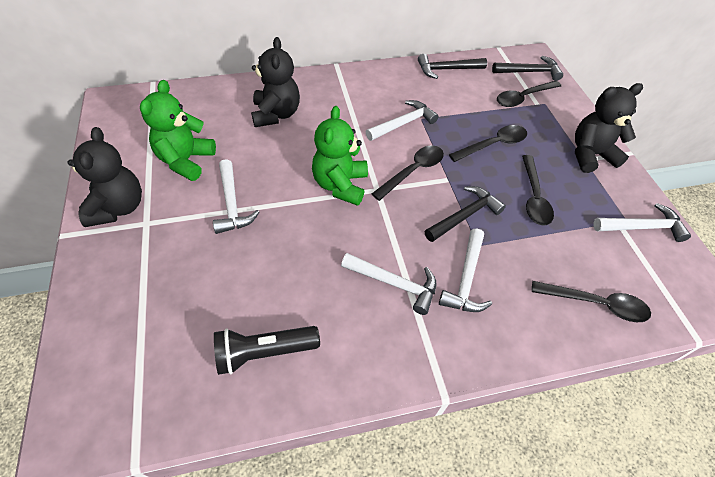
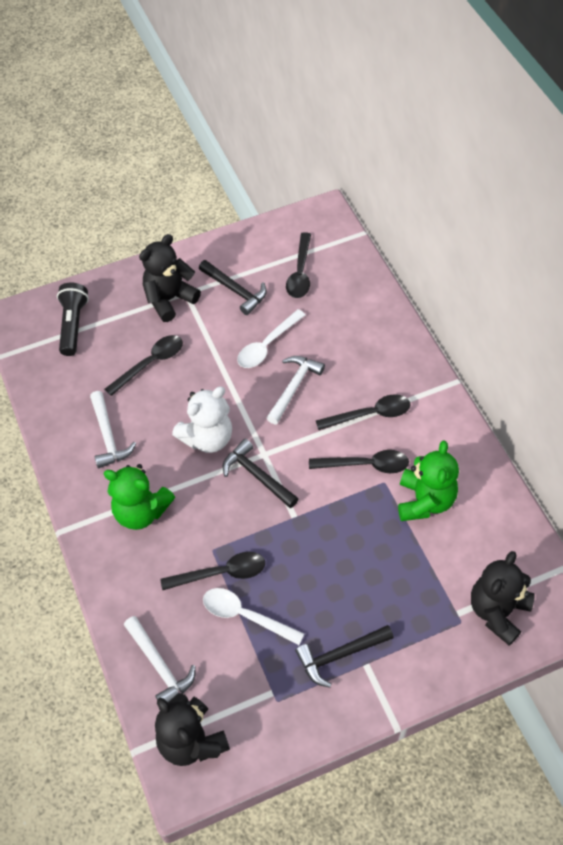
white hammer: 5 -> 3
white spoon: 0 -> 2
white teddy bear: 0 -> 1

